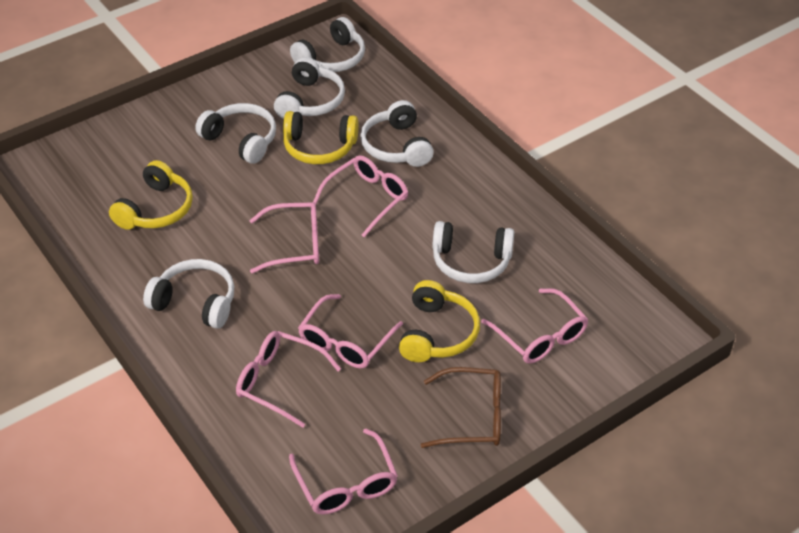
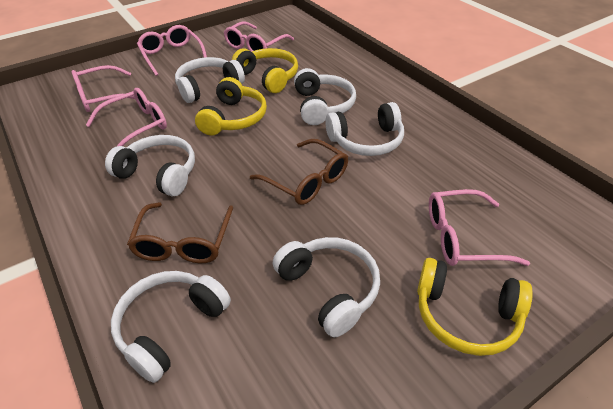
brown glasses: 1 -> 2
pink glasses: 6 -> 5

